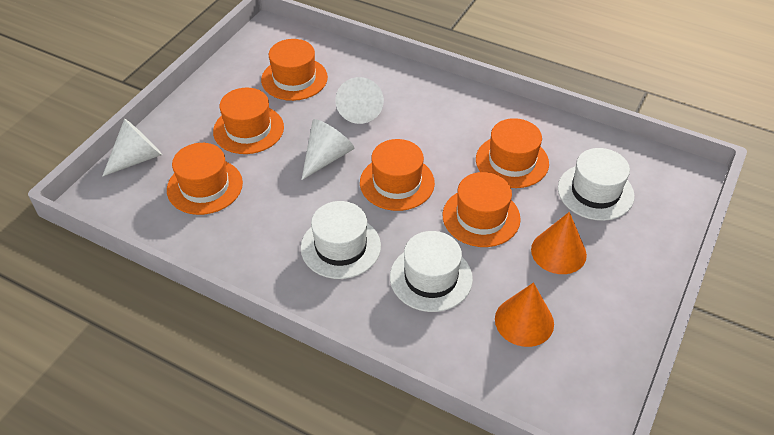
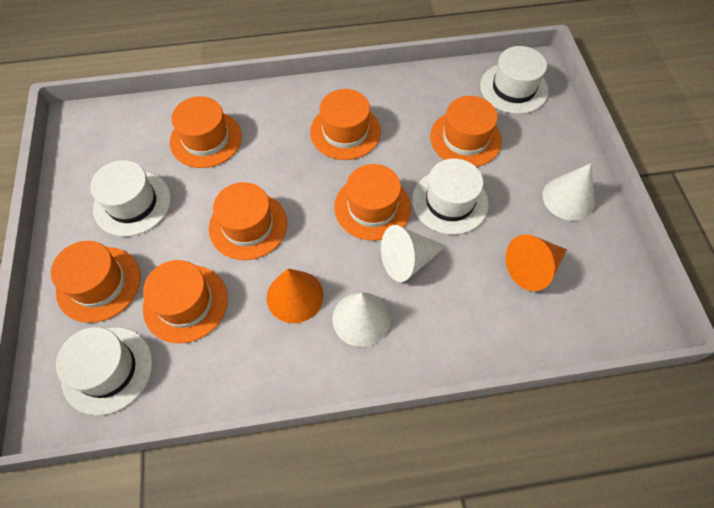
orange hat: 6 -> 7
white hat: 3 -> 4

